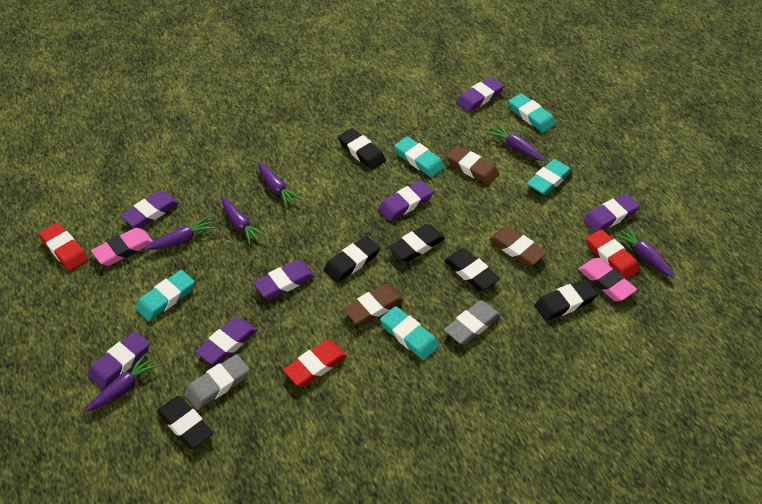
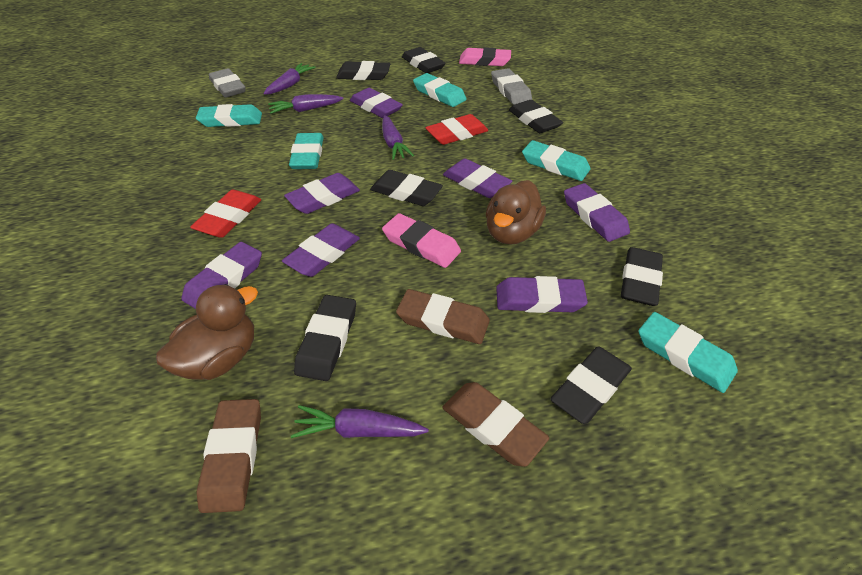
black eraser: 6 -> 7
brown duck: 0 -> 2
purple carrot: 6 -> 4
red eraser: 3 -> 2

